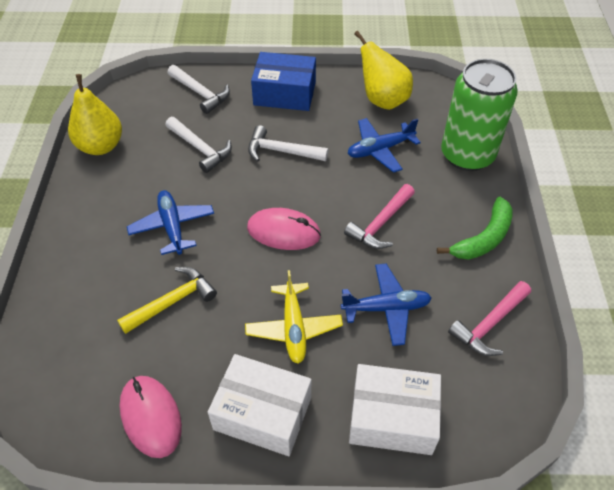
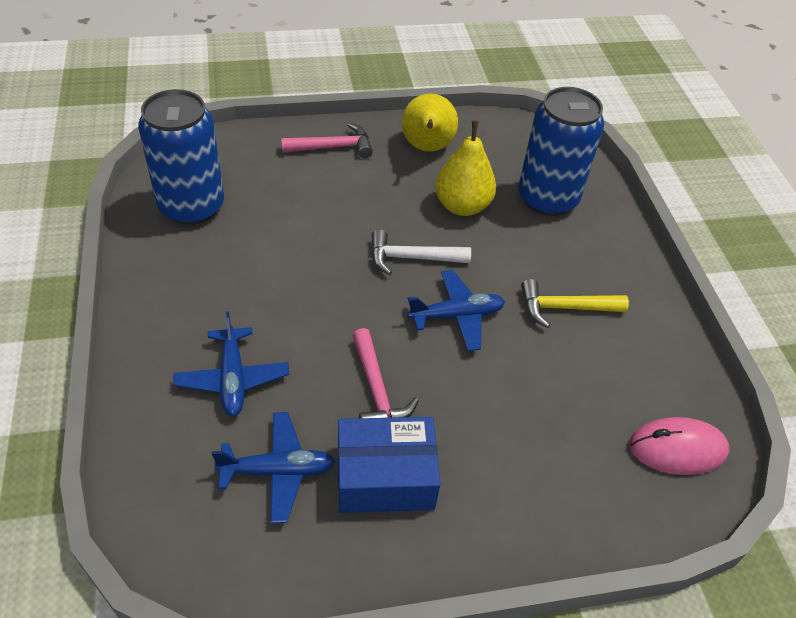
blue can: 0 -> 2
green banana: 1 -> 0
green can: 1 -> 0
pink mouse: 2 -> 1
white box: 2 -> 0
white hammer: 3 -> 1
yellow plane: 1 -> 0

